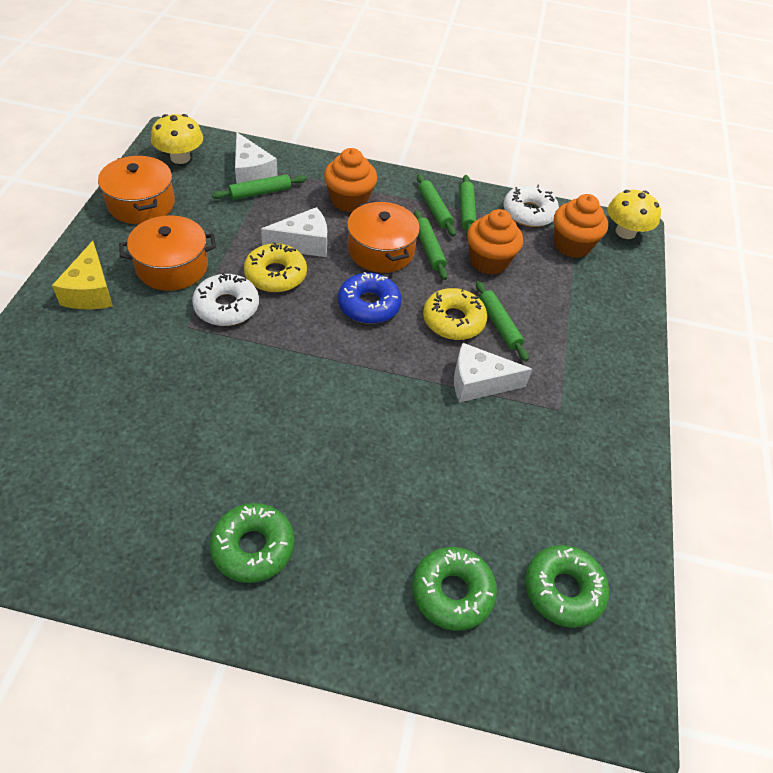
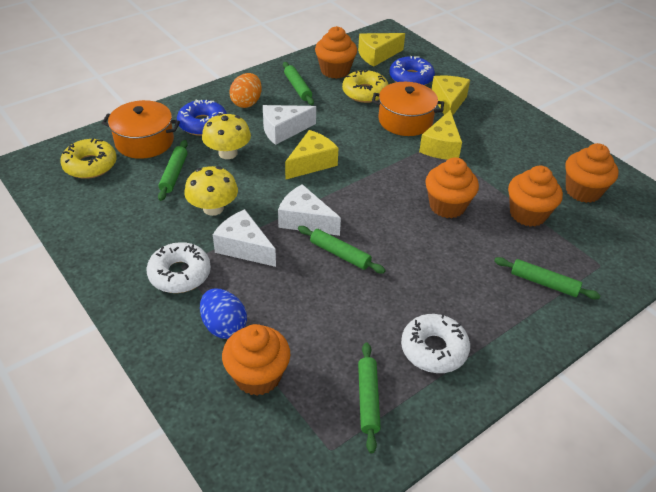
blue donut: 1 -> 2
blue egg: 0 -> 1
green donut: 3 -> 0
orange cupcake: 3 -> 5
orange egg: 0 -> 1
orange pot: 3 -> 2
yellow cheese: 1 -> 4

